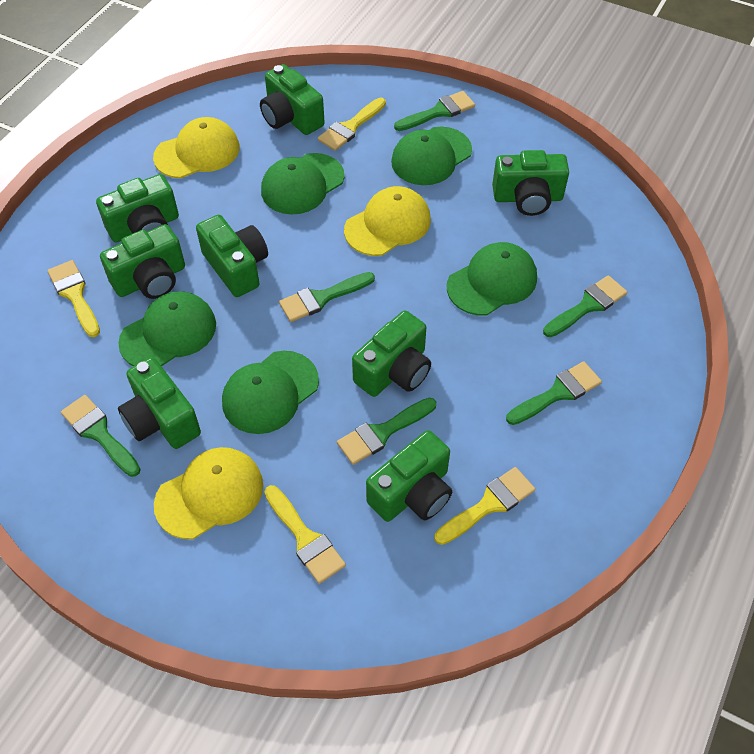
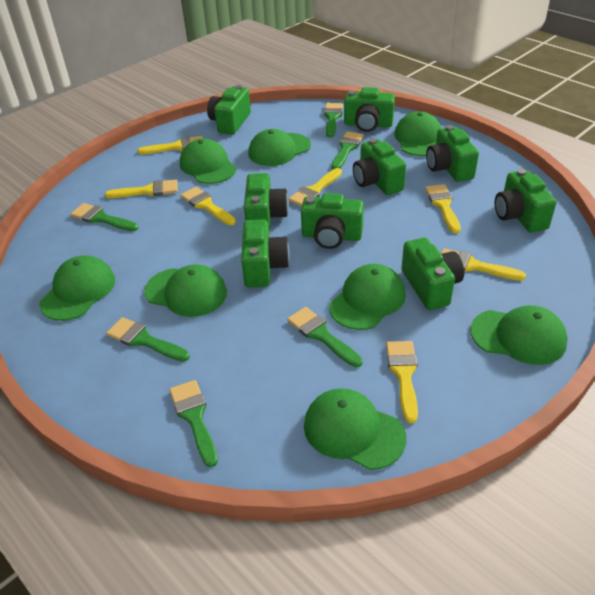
green camera: 8 -> 9
green cap: 5 -> 8
yellow brush: 4 -> 7
yellow cap: 3 -> 0

